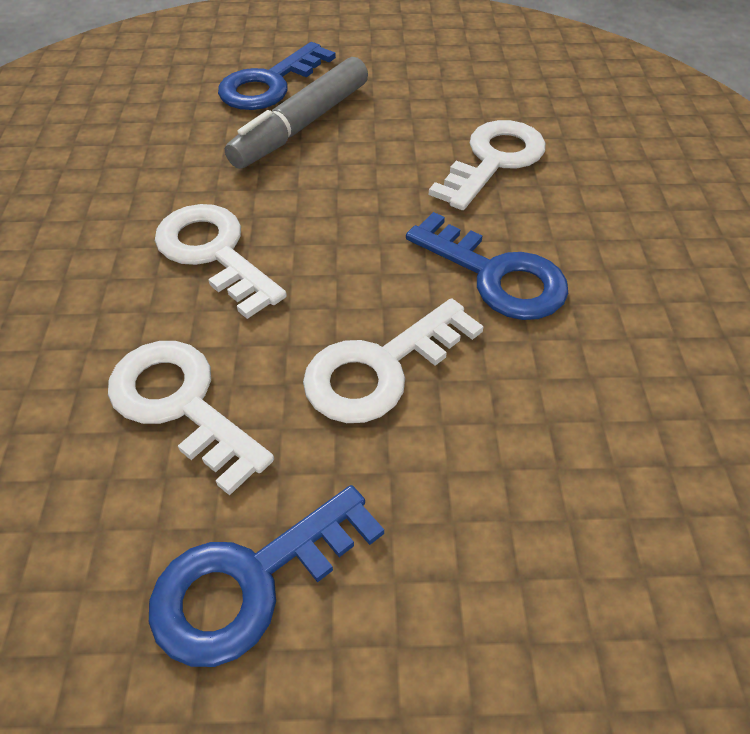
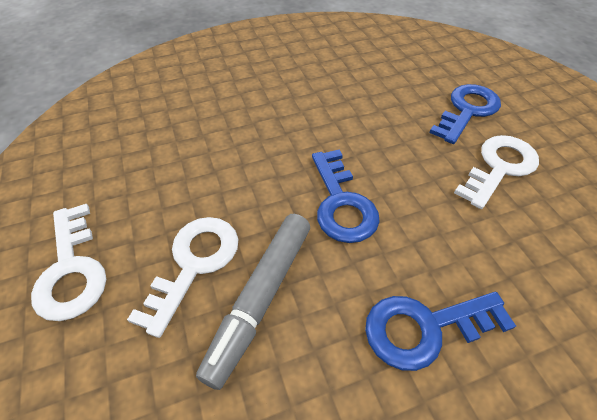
white key: 4 -> 3

